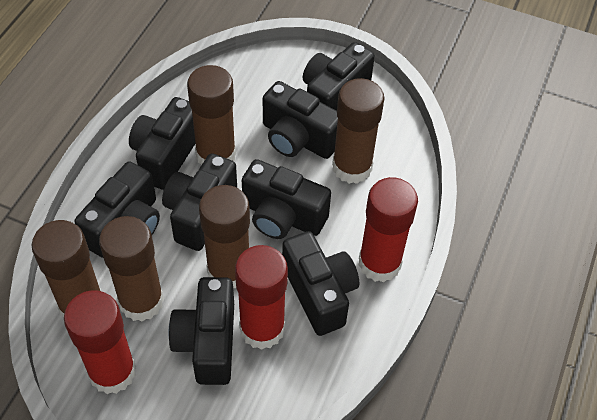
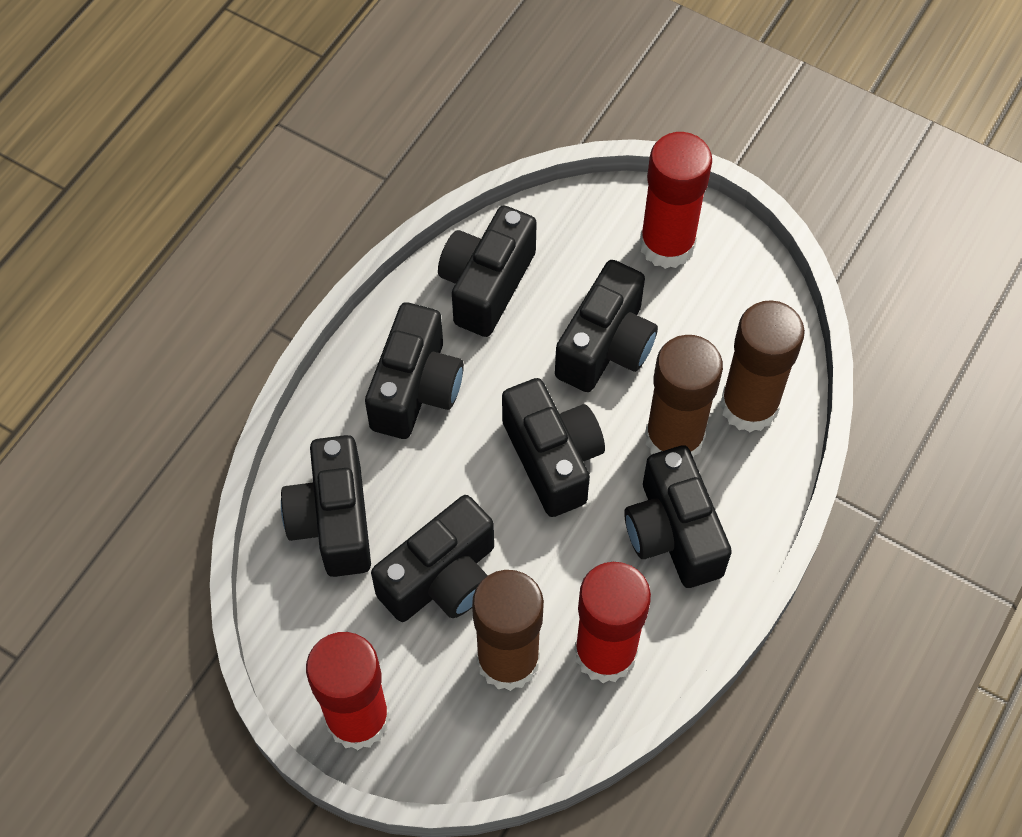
black camera: 8 -> 7
brown glue stick: 5 -> 3

